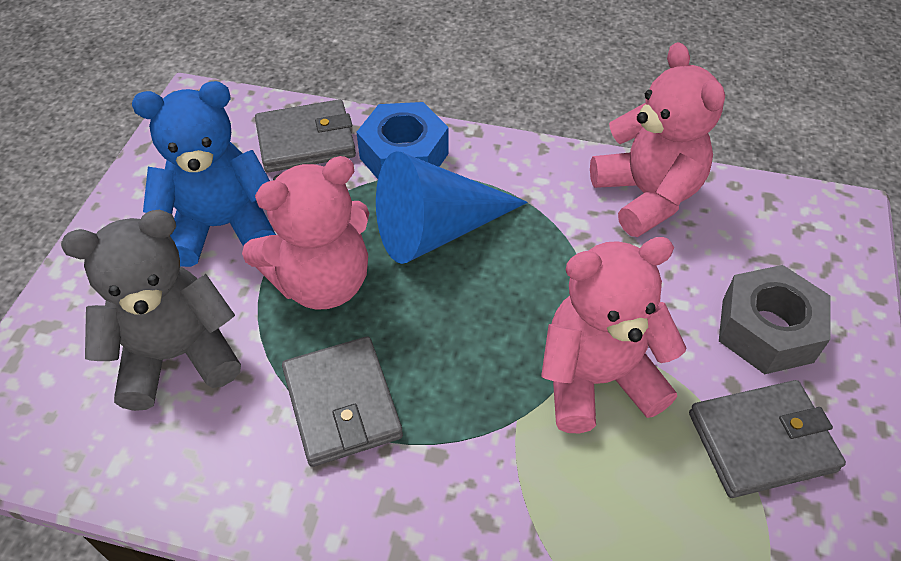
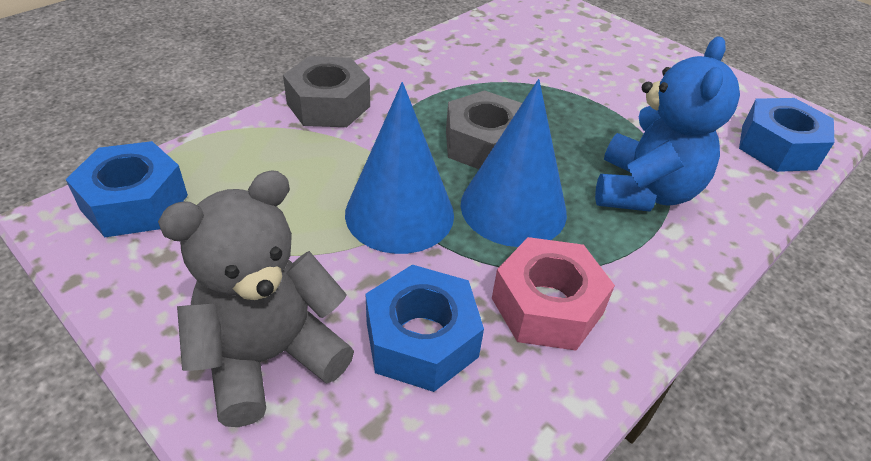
blue cone: 1 -> 2
blue nut: 1 -> 3
grey nut: 1 -> 2
grey wallet: 3 -> 0
pink nut: 0 -> 1
pink teddy bear: 3 -> 0

